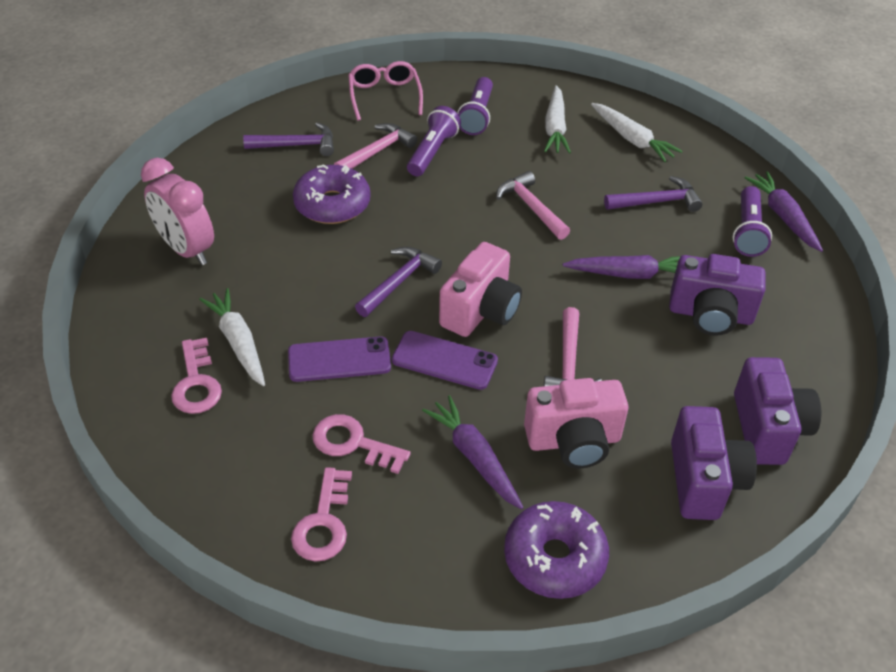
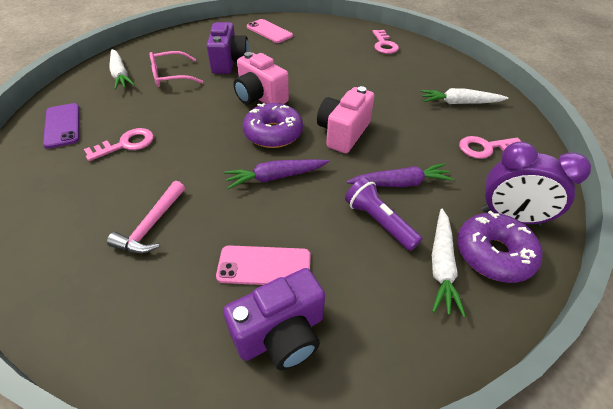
pink clock: 1 -> 0
pink hammer: 3 -> 1
pink phone: 0 -> 2
purple camera: 3 -> 2
purple carrot: 3 -> 2
purple clock: 0 -> 1
purple flashlight: 3 -> 1
purple hammer: 3 -> 0
purple phone: 2 -> 1

